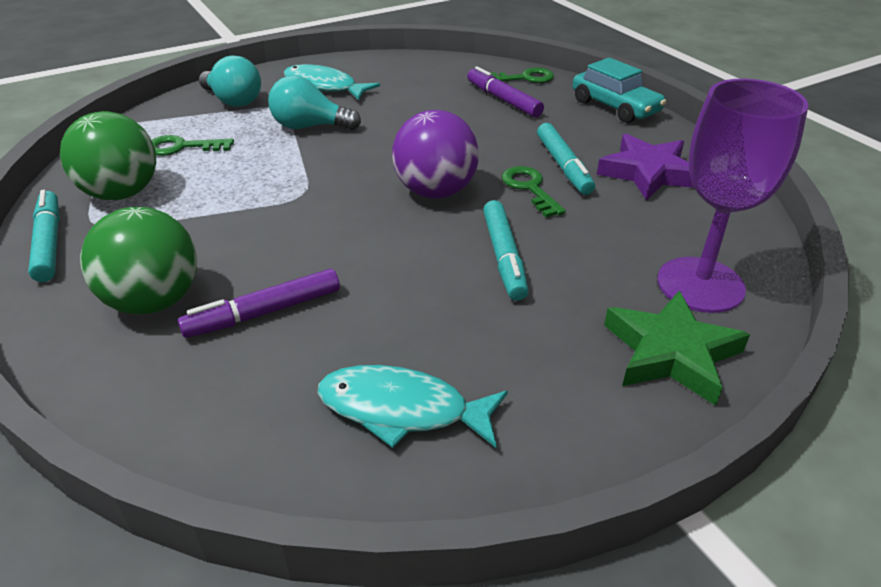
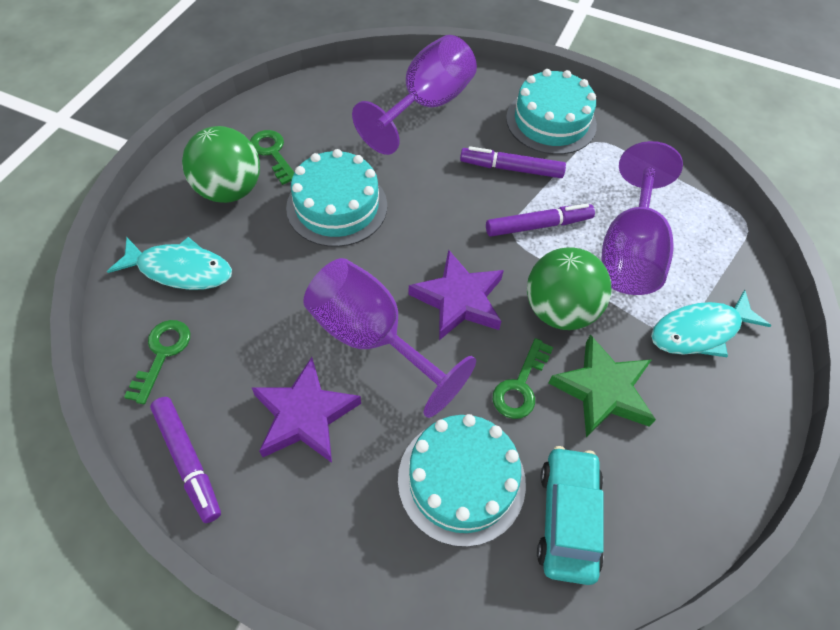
purple ball: 1 -> 0
purple goblet: 1 -> 3
purple marker: 2 -> 3
purple star: 1 -> 2
turquoise cake: 0 -> 3
turquoise light bulb: 2 -> 0
turquoise marker: 3 -> 0

